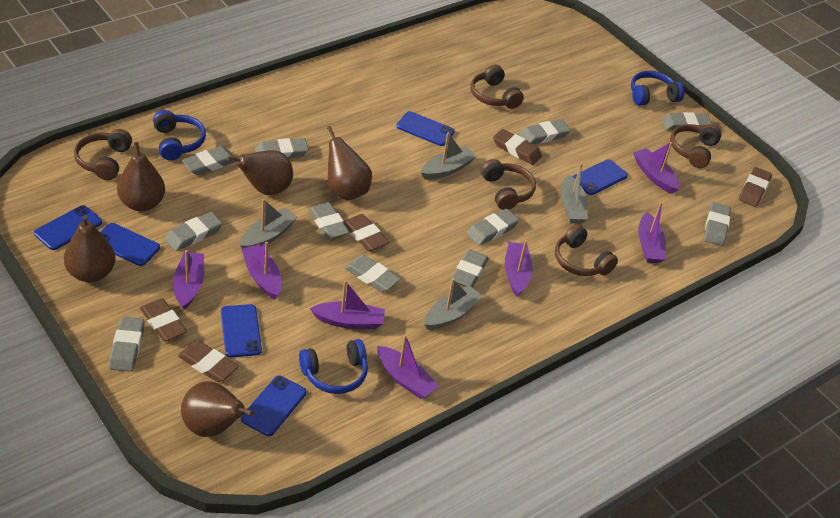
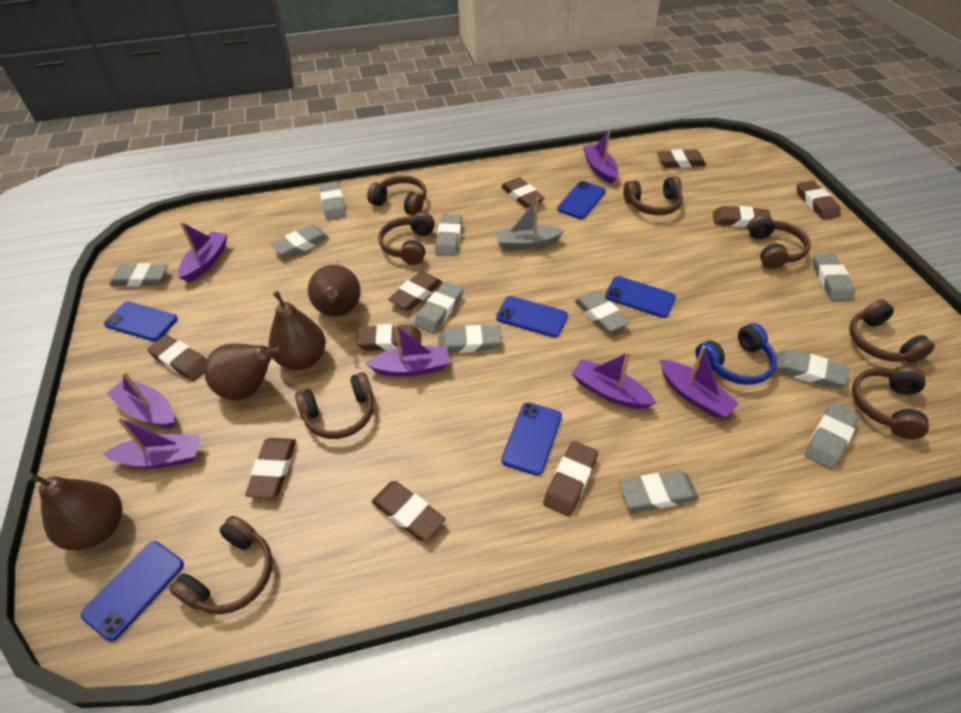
blue headphones: 3 -> 1
brown eraser: 5 -> 10
brown headphones: 5 -> 8
brown pear: 5 -> 4
grey boat: 4 -> 1

